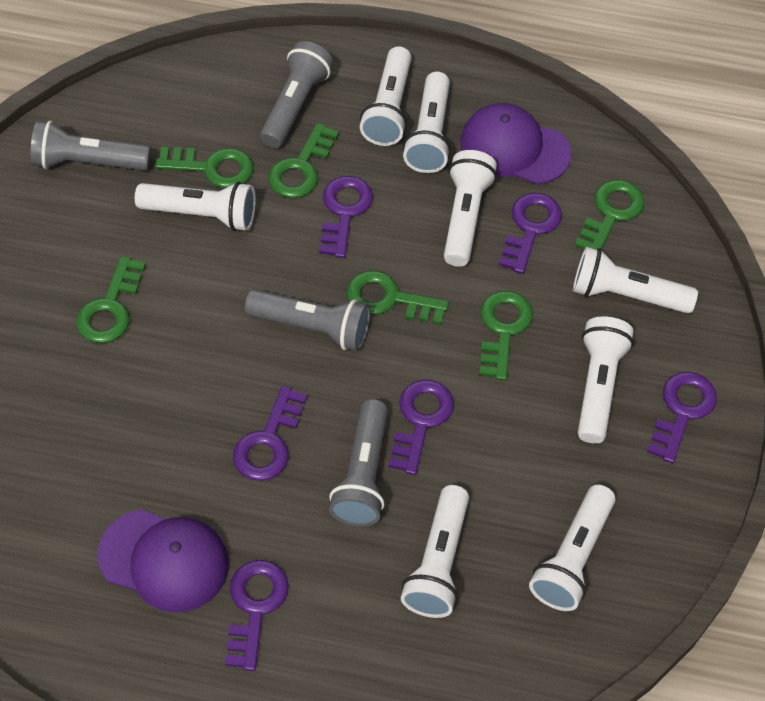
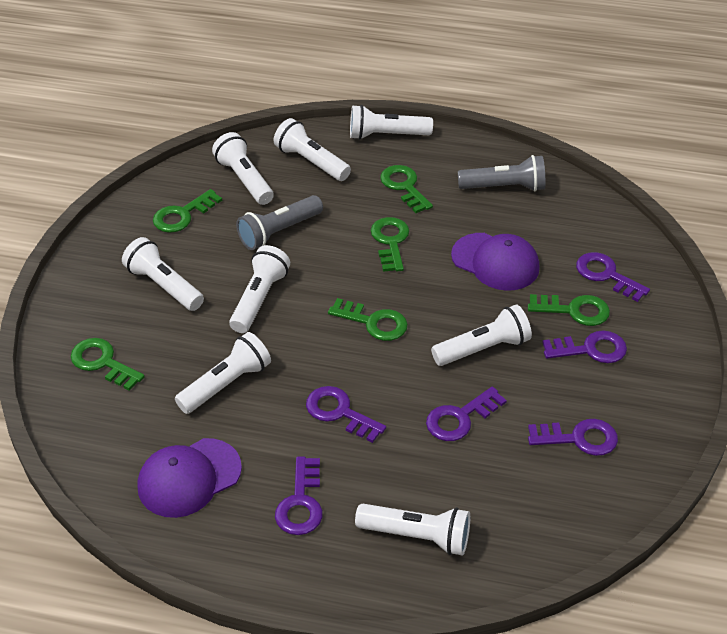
grey flashlight: 4 -> 2

